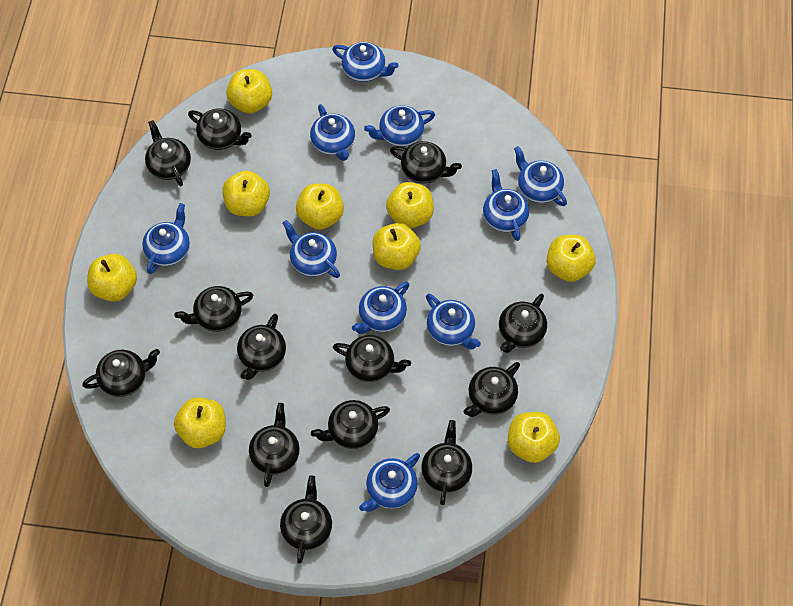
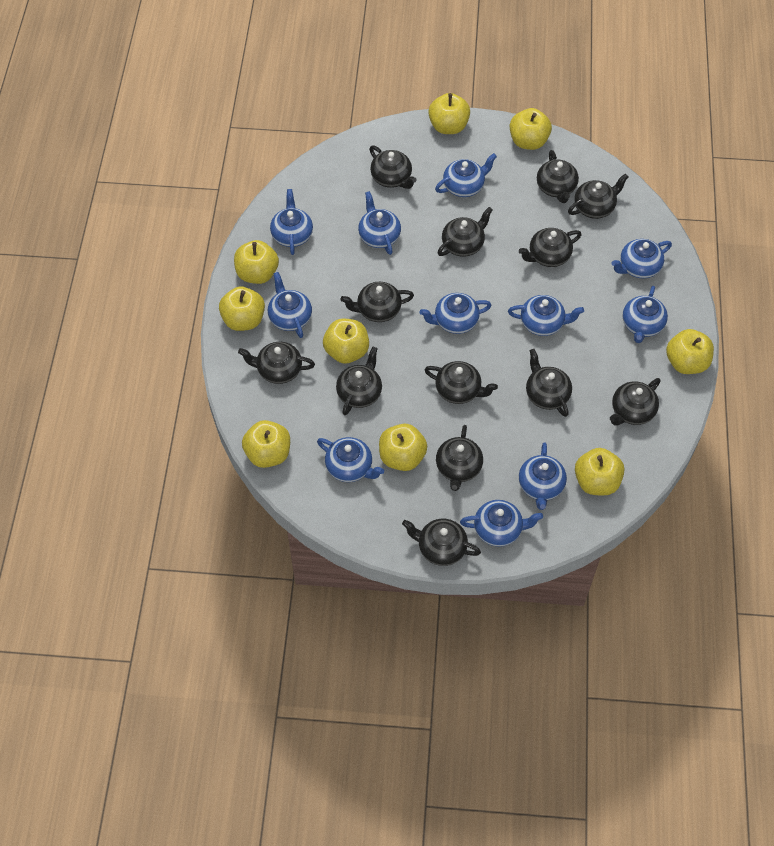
blue teapot: 10 -> 11

